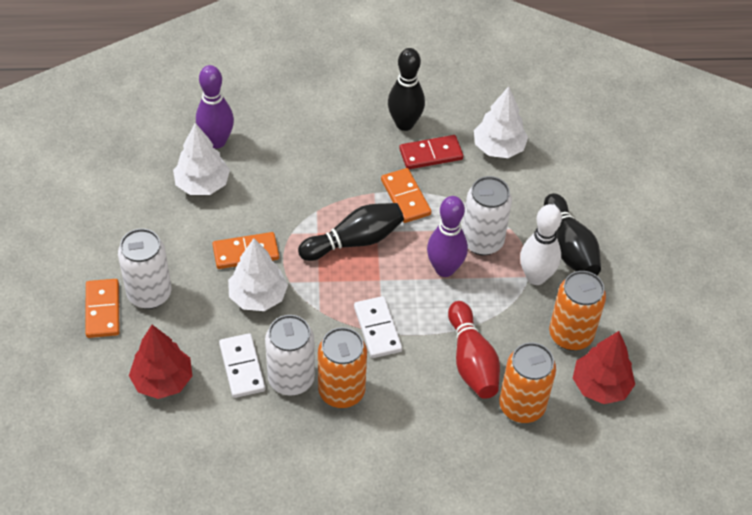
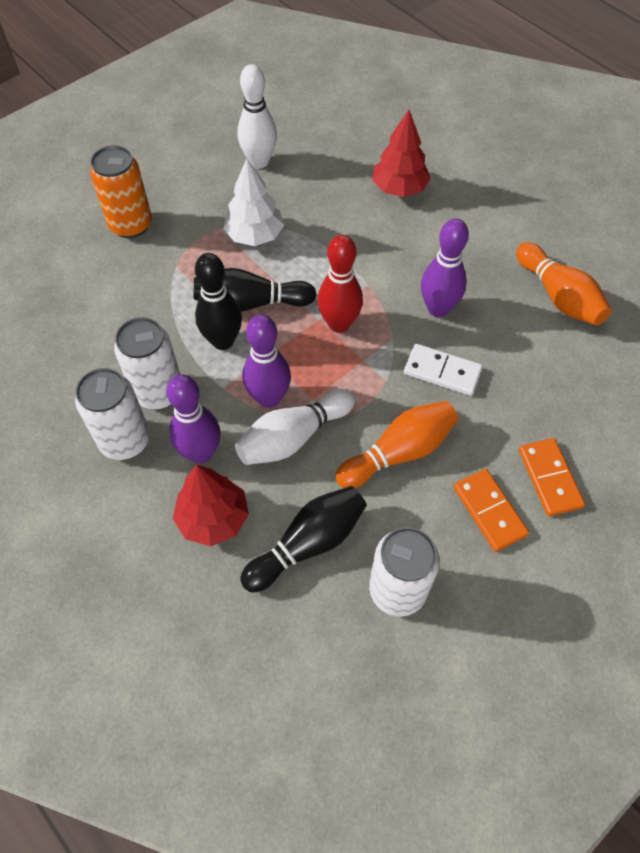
orange bowling pin: 0 -> 2
orange can: 3 -> 1
orange domino: 3 -> 2
purple bowling pin: 2 -> 3
red domino: 1 -> 0
white bowling pin: 1 -> 2
white domino: 2 -> 1
white tree: 3 -> 1

